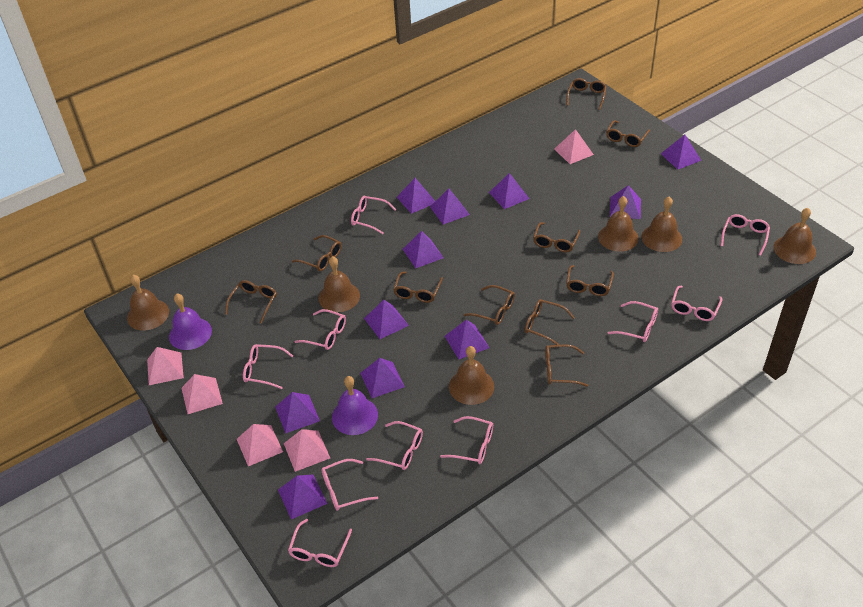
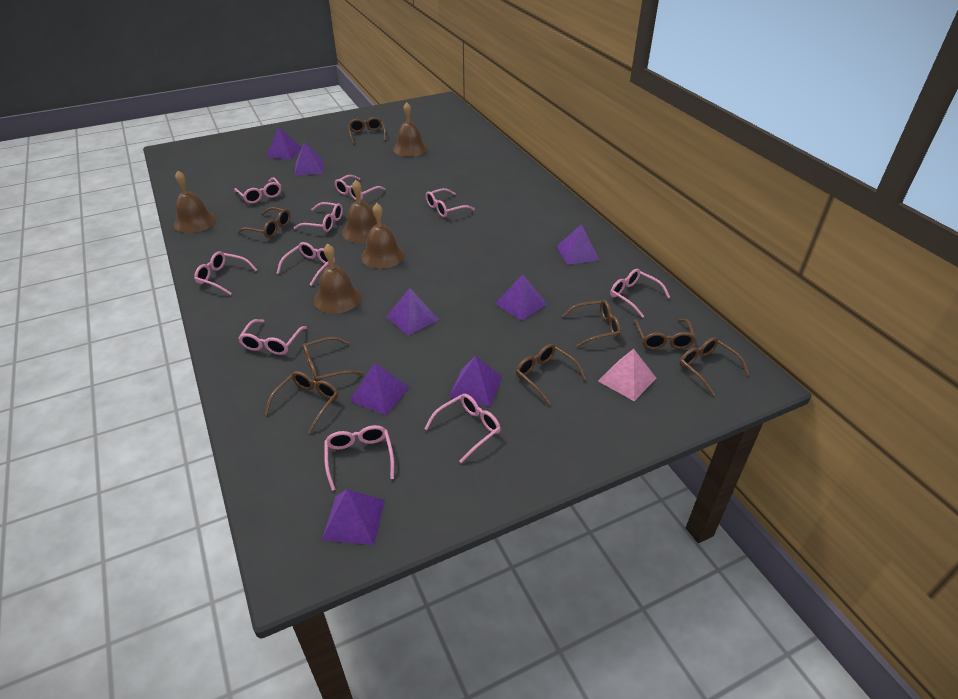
brown bell: 6 -> 5
brown glasses: 10 -> 8
pink pyramid: 5 -> 1
purple bell: 2 -> 0
purple pyramid: 11 -> 8

